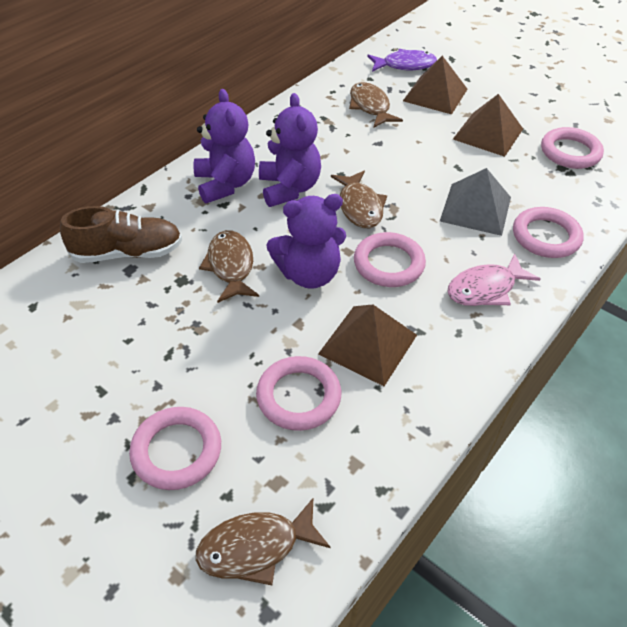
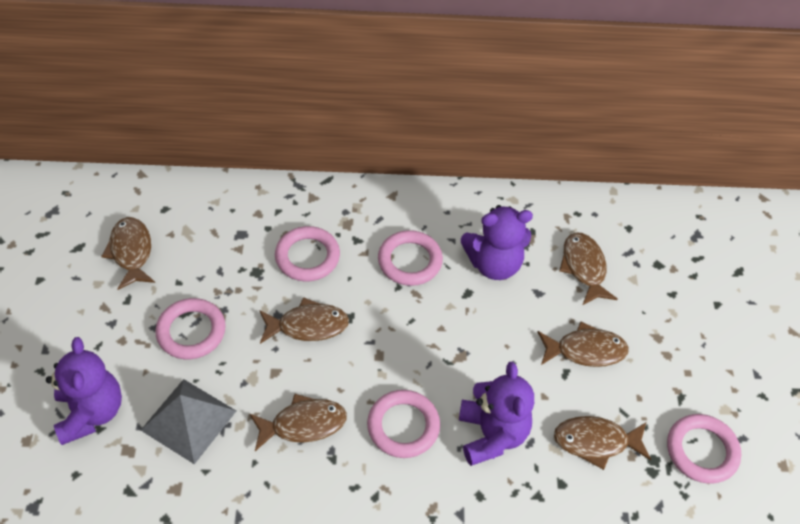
brown fish: 4 -> 6
brown pyramid: 3 -> 0
brown shoe: 1 -> 0
pink fish: 1 -> 0
purple fish: 1 -> 0

